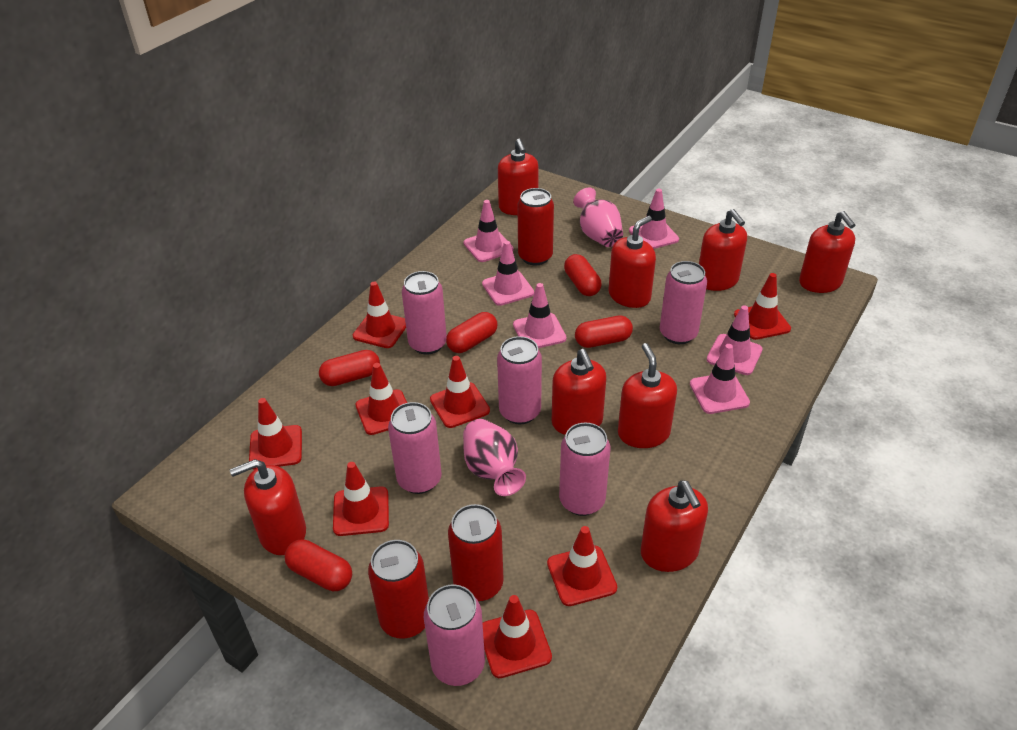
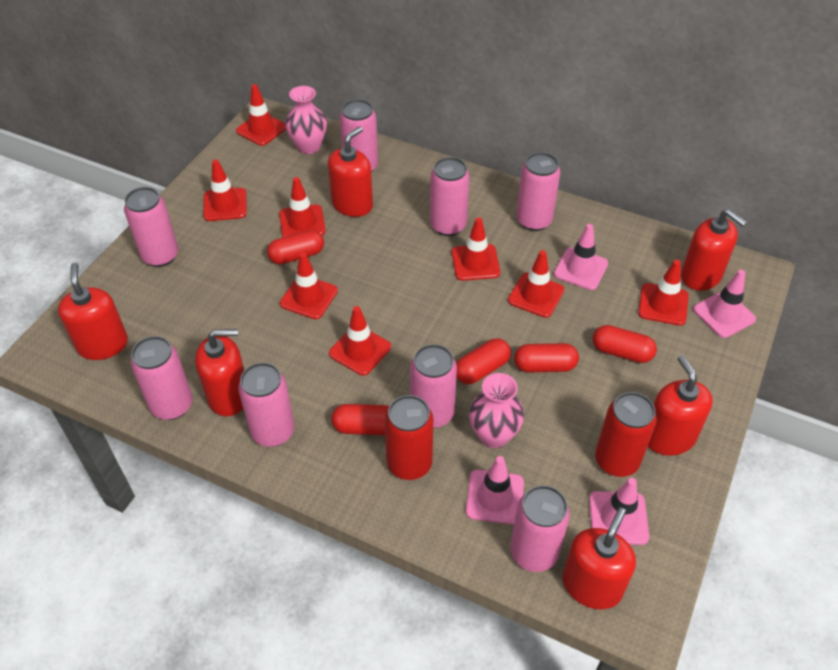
pink can: 6 -> 8
pink traffic cone: 6 -> 4
red can: 3 -> 2
red soap dispenser: 8 -> 6

